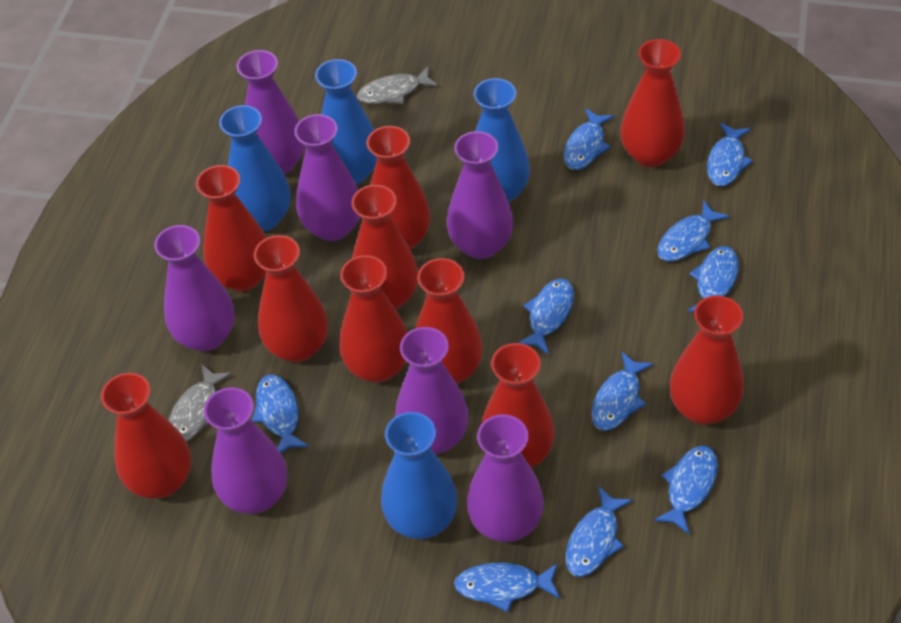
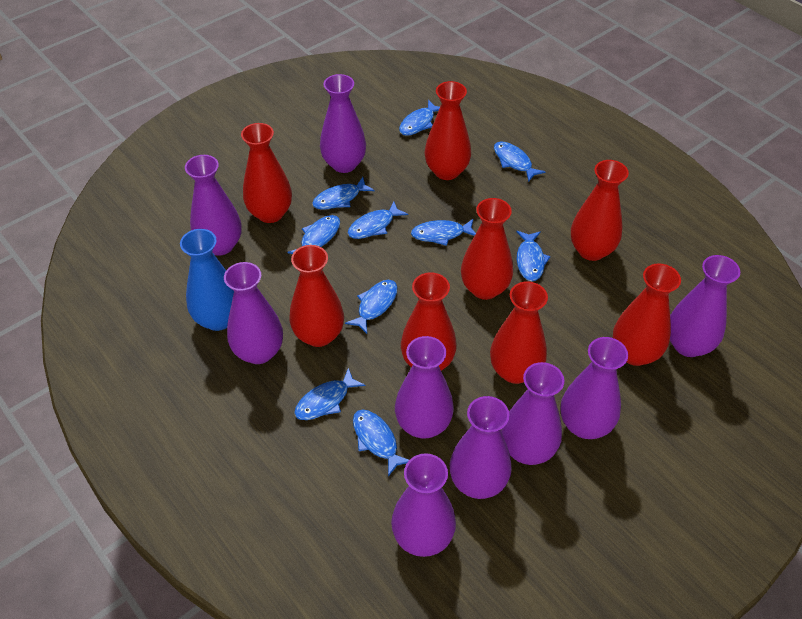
blue vase: 4 -> 1
grey fish: 2 -> 0
purple vase: 7 -> 9
red vase: 10 -> 8

